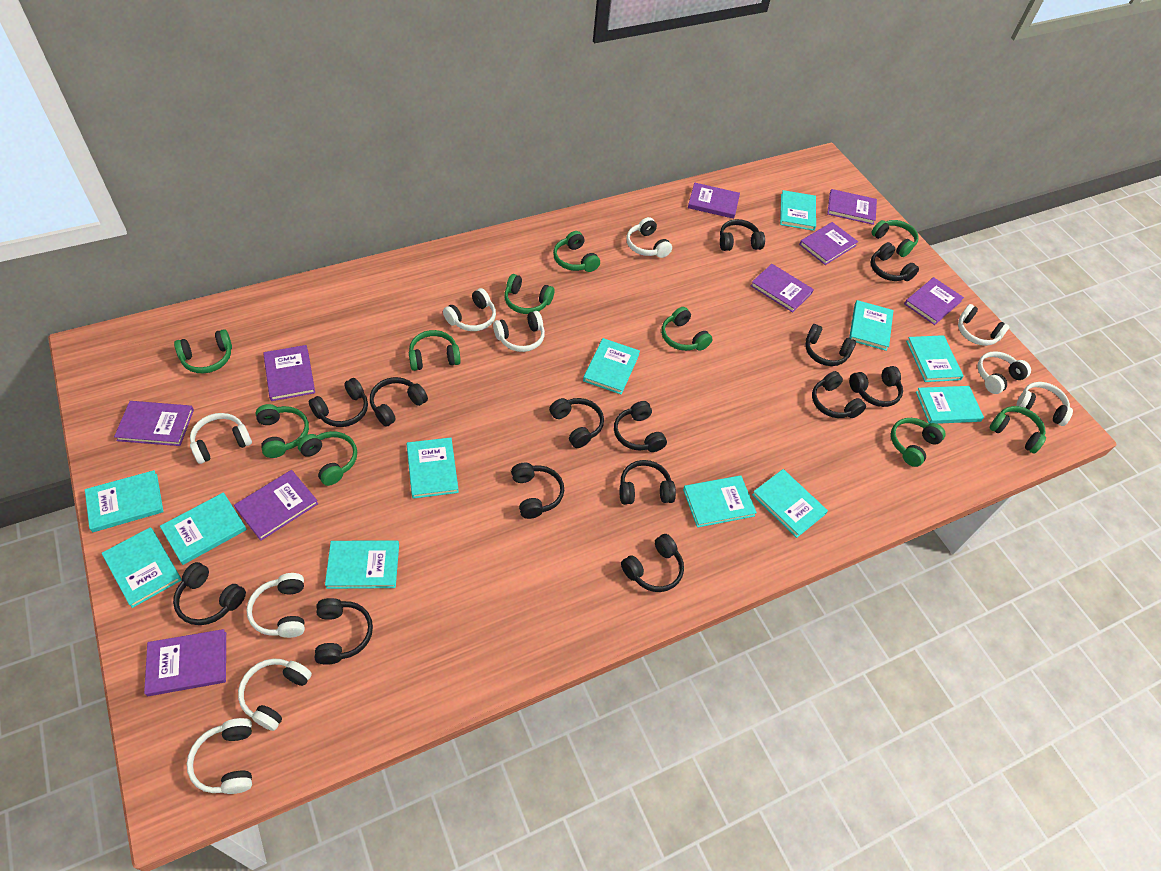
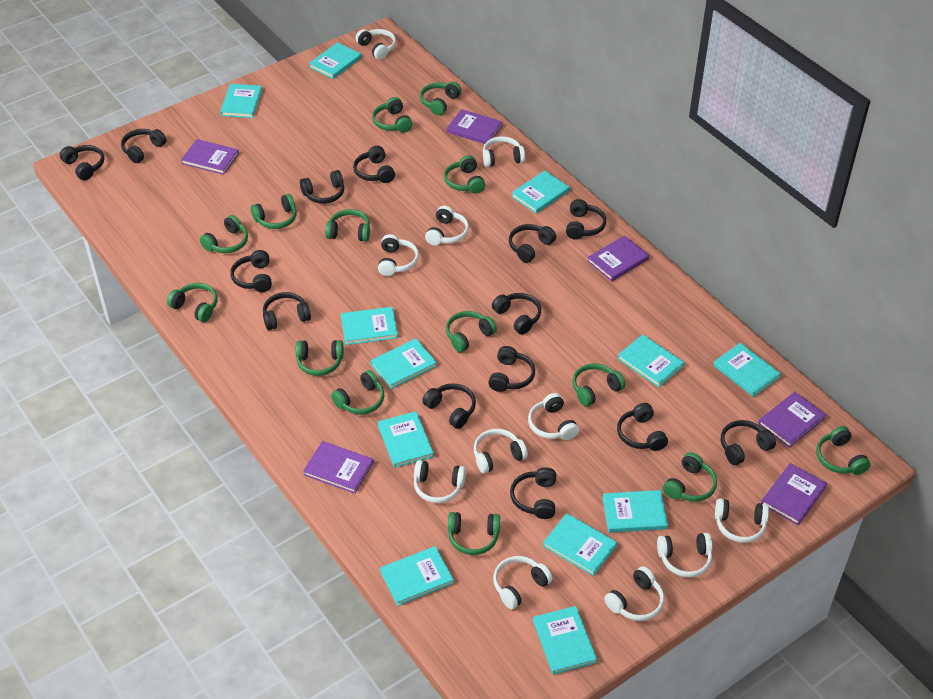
green headphones: 10 -> 14
purple book: 9 -> 6
white headphones: 10 -> 11

